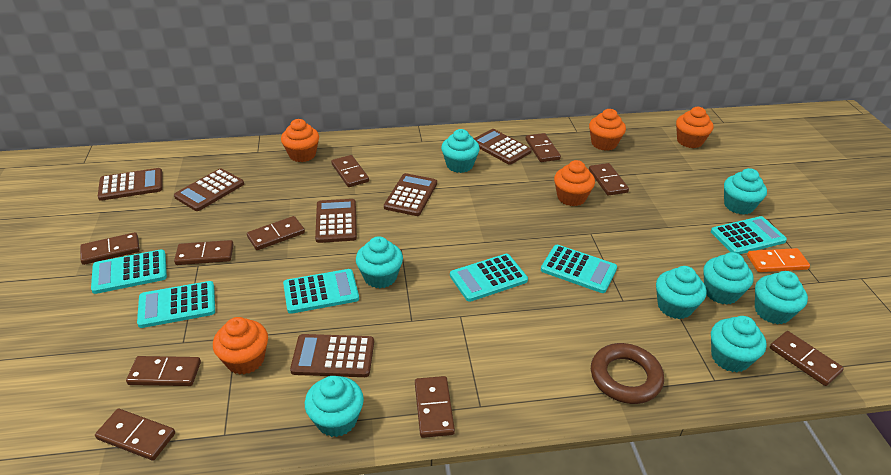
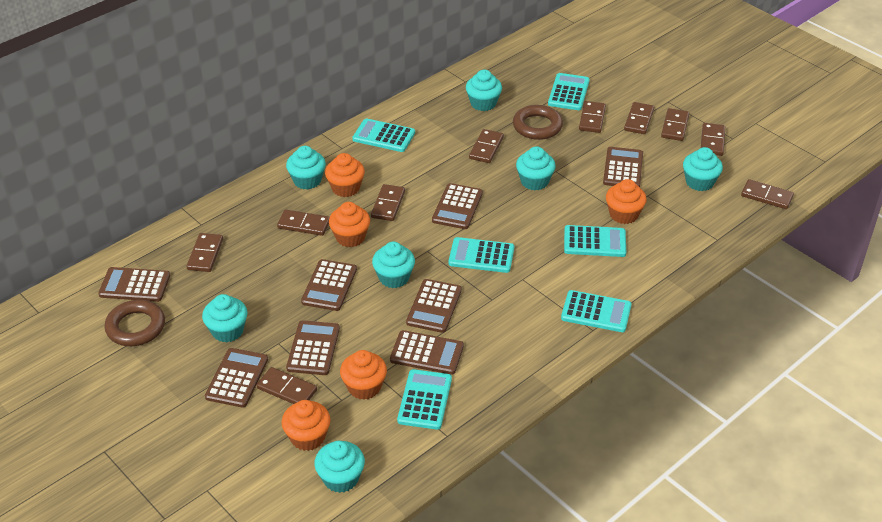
brown calculator: 6 -> 8
brown ring: 1 -> 2
orange domino: 1 -> 0
turquoise cupcake: 8 -> 7

